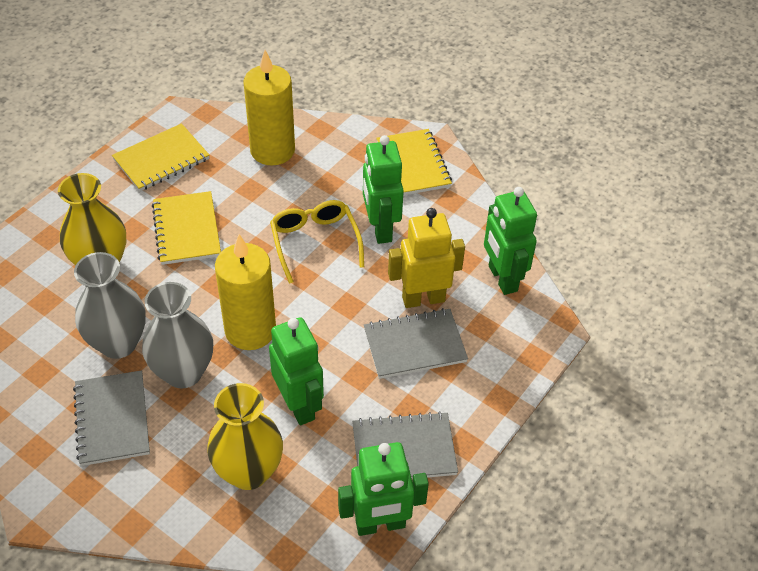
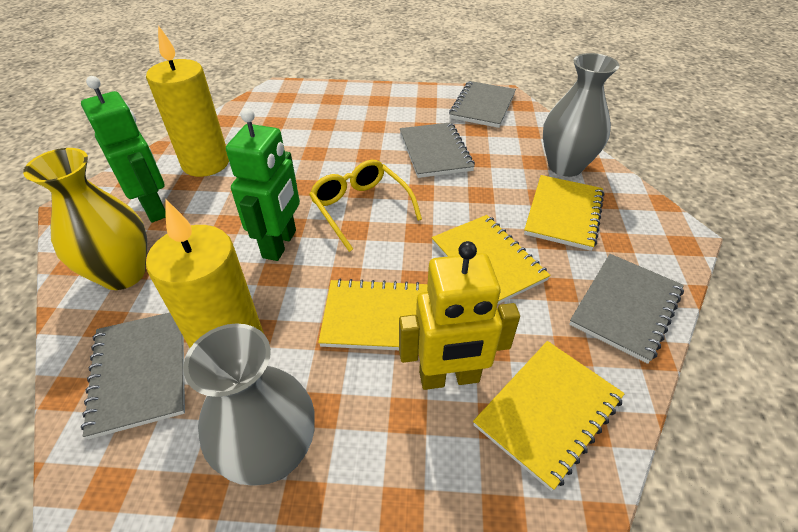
green robot: 4 -> 2
grey notebook: 3 -> 4
yellow notebook: 3 -> 4
yellow vase: 2 -> 1

